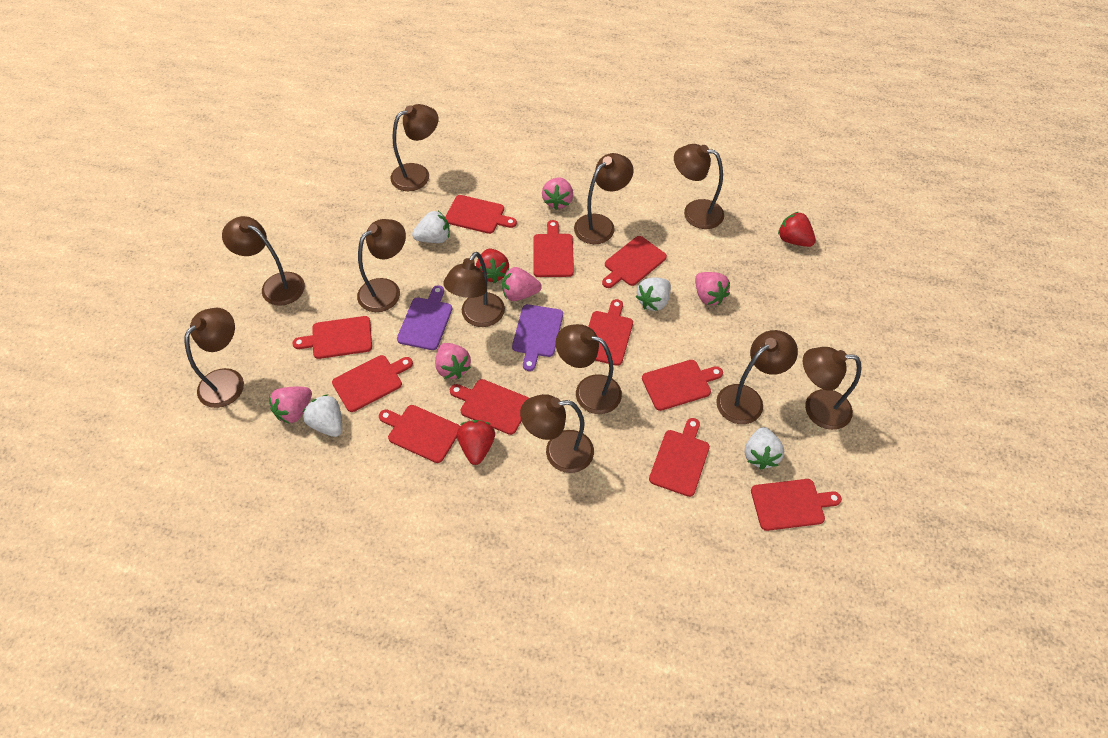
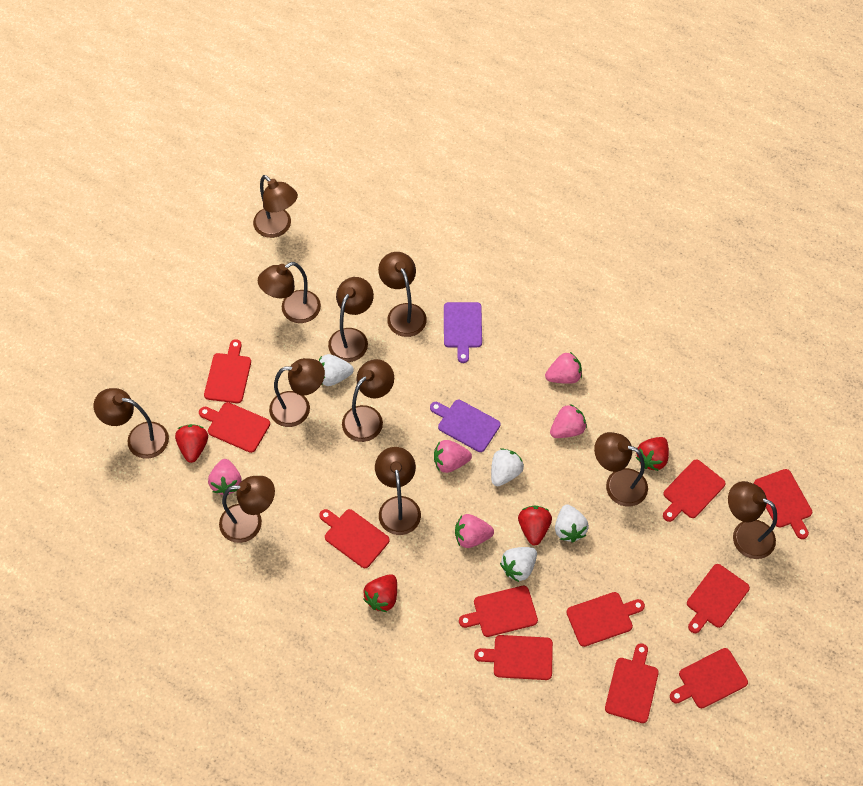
red strawberry: 3 -> 4

